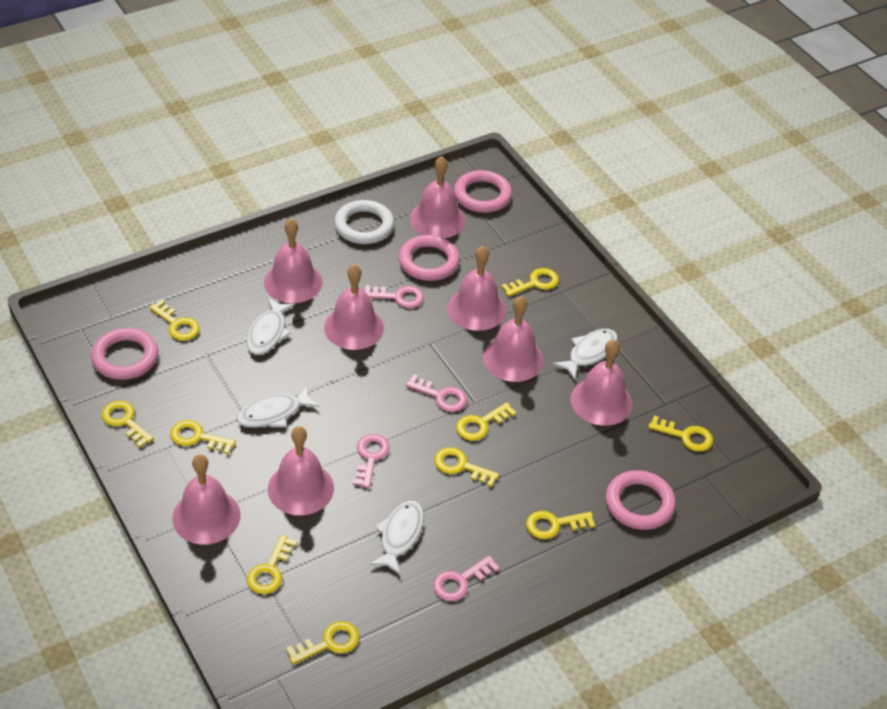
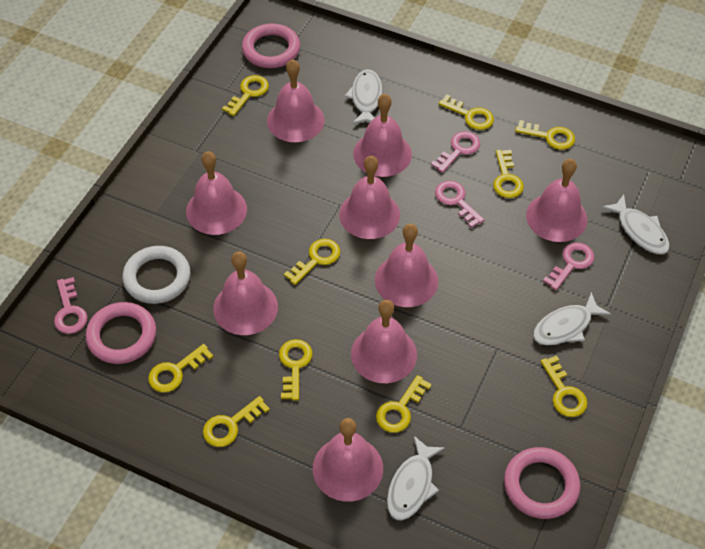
pink bell: 8 -> 9
pink ring: 4 -> 3

